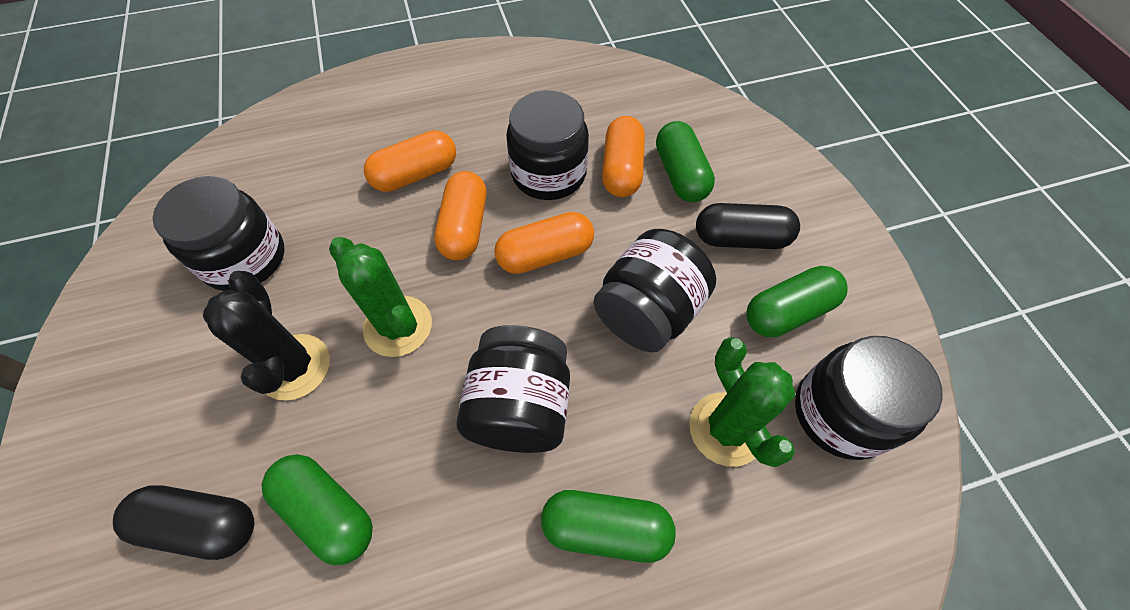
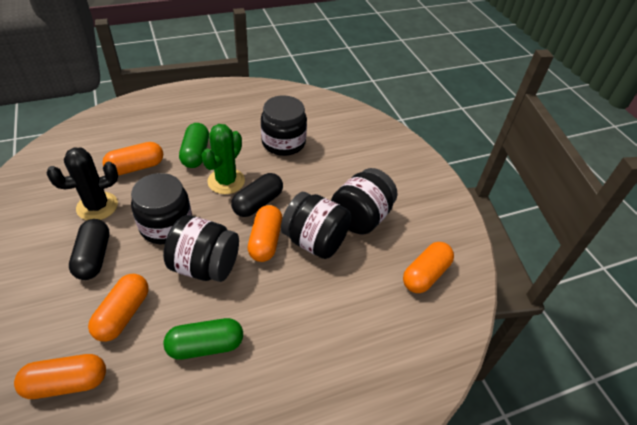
green cactus: 2 -> 1
green capsule: 4 -> 2
orange capsule: 4 -> 5

